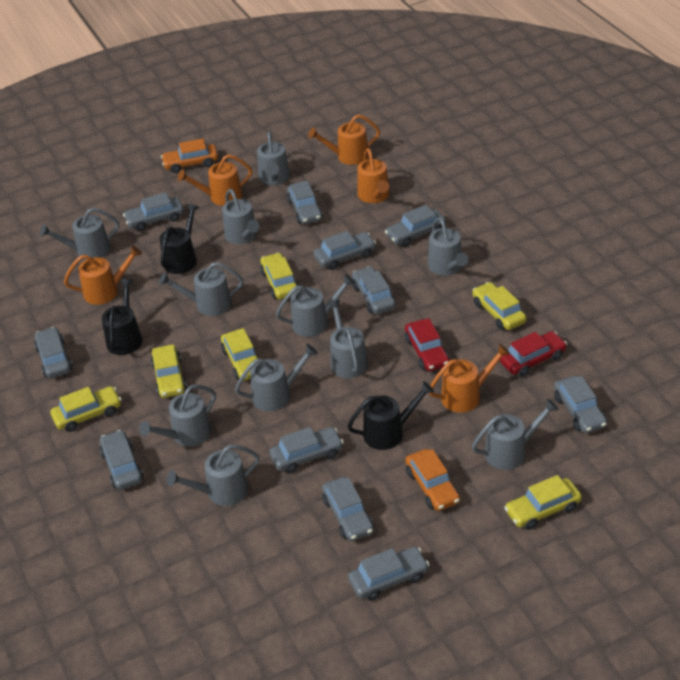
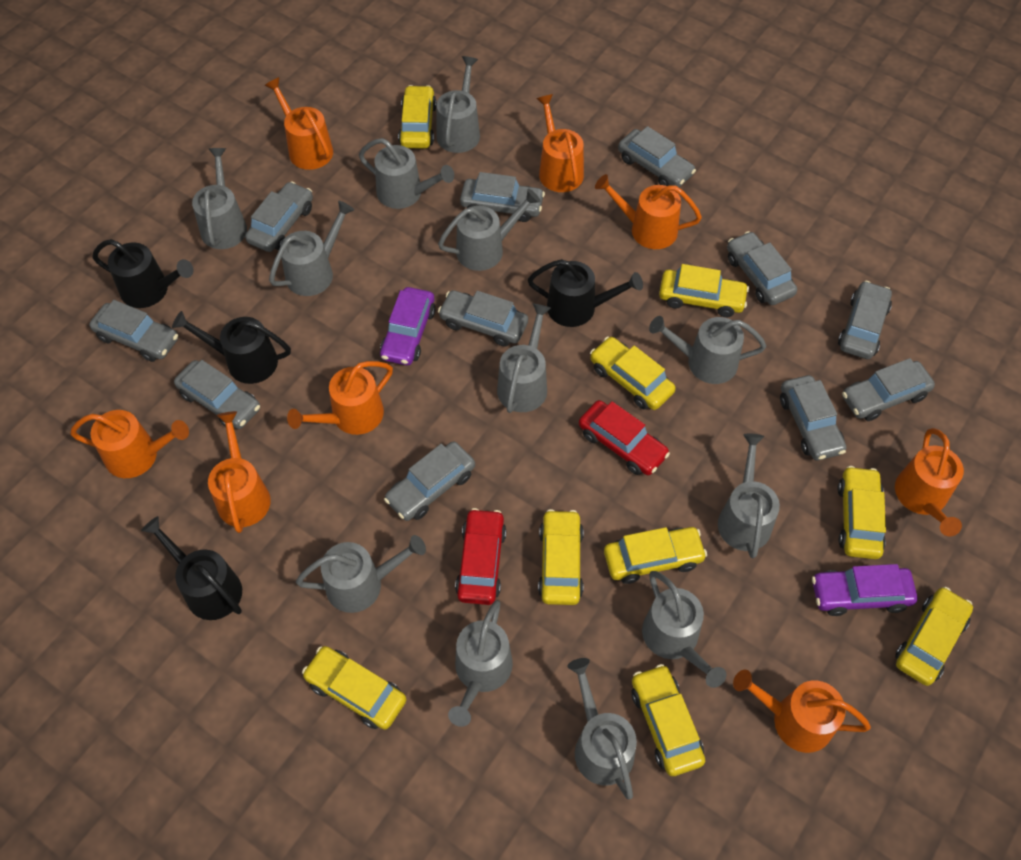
black watering can: 3 -> 4
grey watering can: 11 -> 12
orange car: 2 -> 0
orange watering can: 5 -> 8
purple car: 0 -> 2
yellow car: 6 -> 9

